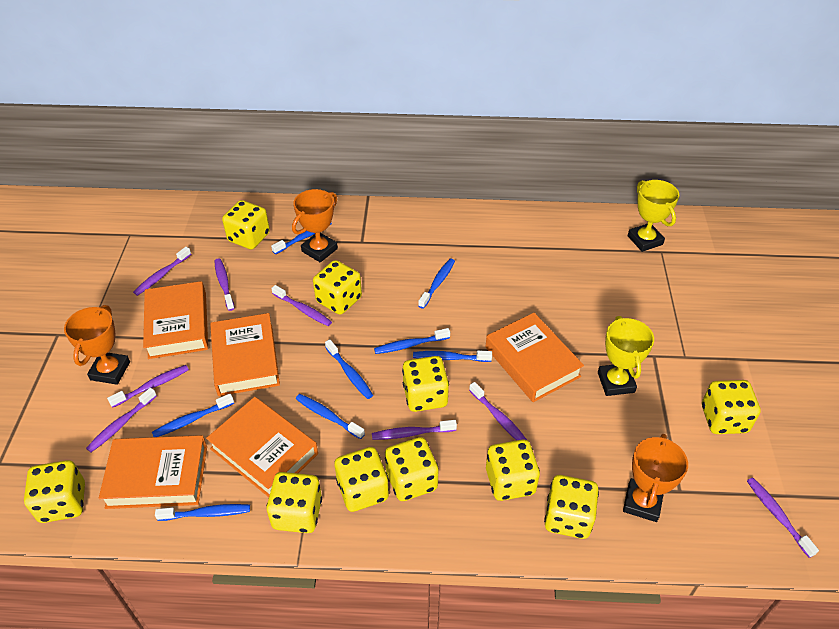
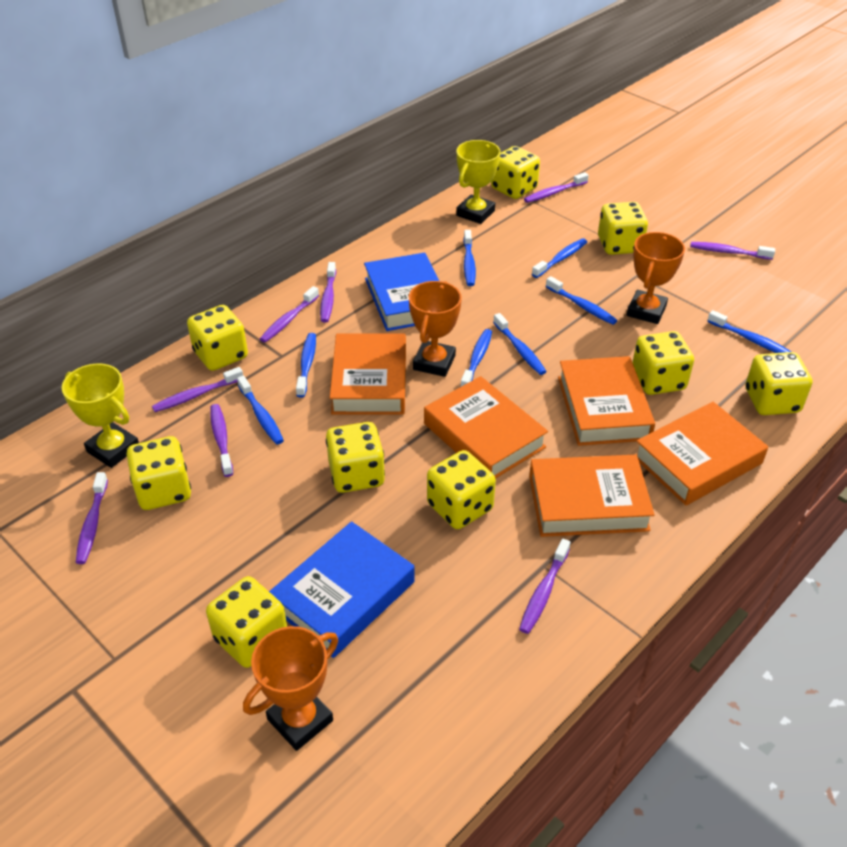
blue book: 0 -> 2
yellow dice: 10 -> 9

